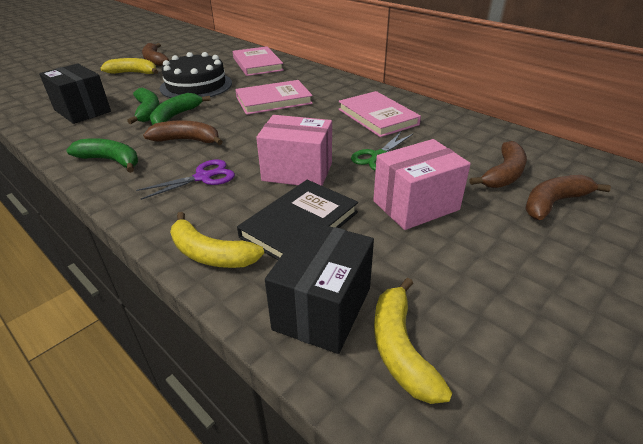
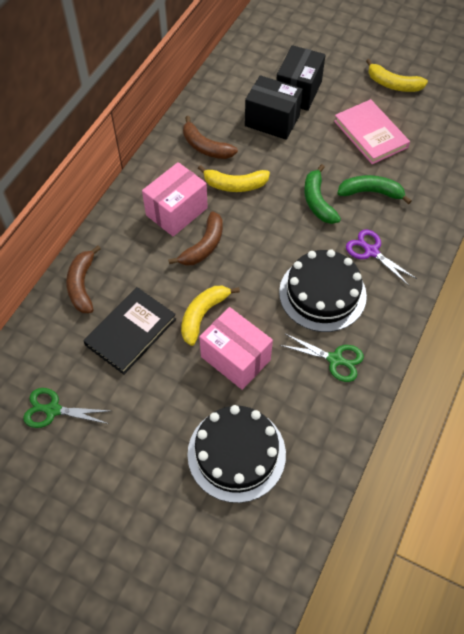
black cake: 1 -> 2
brown banana: 4 -> 3
green banana: 3 -> 2
green scissors: 1 -> 2
pink book: 3 -> 1

